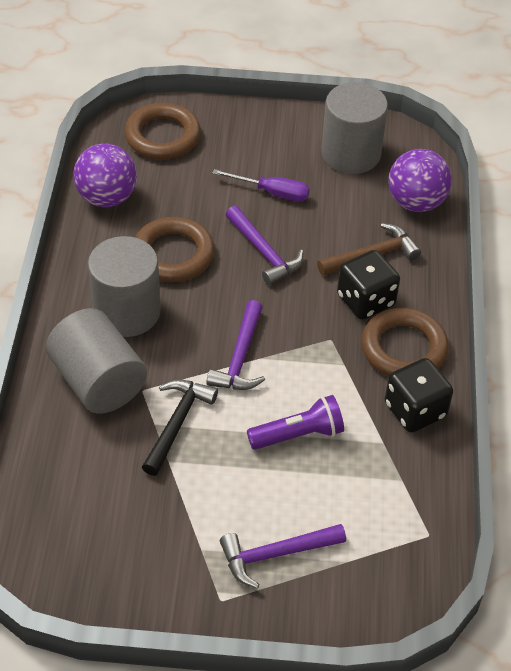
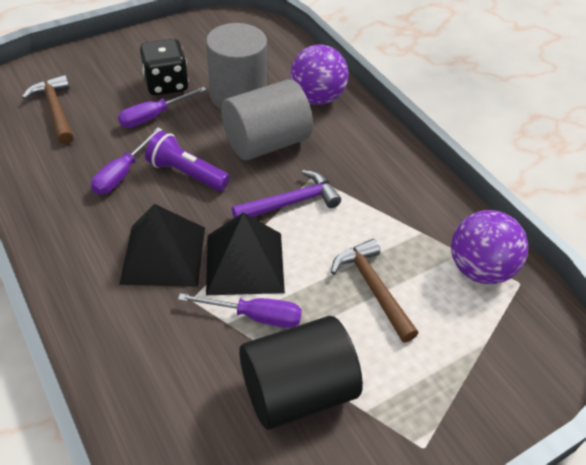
black cylinder: 0 -> 1
black dice: 2 -> 1
black hammer: 1 -> 0
black pyramid: 0 -> 2
brown hammer: 1 -> 2
brown ring: 3 -> 0
grey cylinder: 3 -> 2
purple hammer: 3 -> 1
purple screwdriver: 1 -> 3

